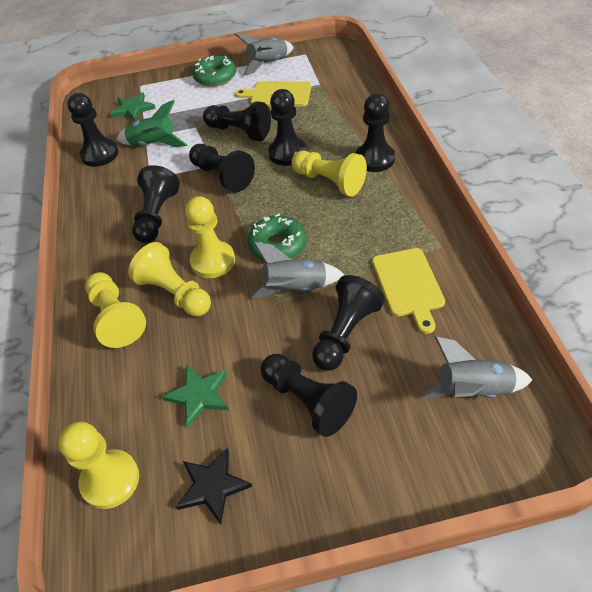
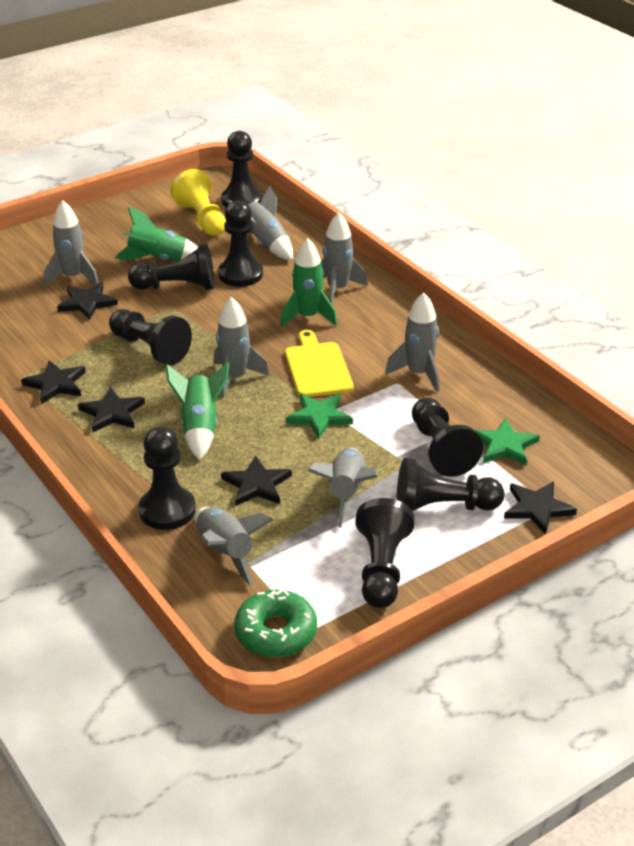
black star: 1 -> 5
green donut: 2 -> 1
green rocket: 1 -> 3
grey rocket: 3 -> 7
yellow cutting board: 2 -> 1
yellow pawn: 5 -> 1

